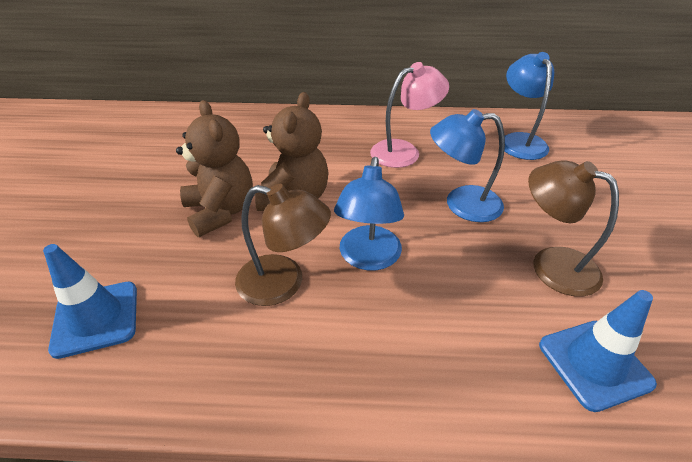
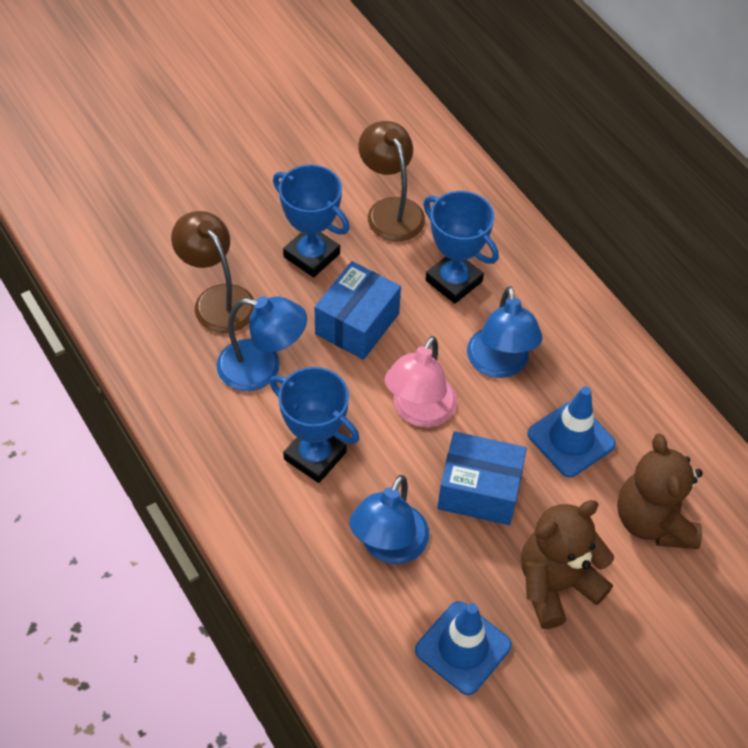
blue box: 0 -> 2
blue trophy: 0 -> 3

